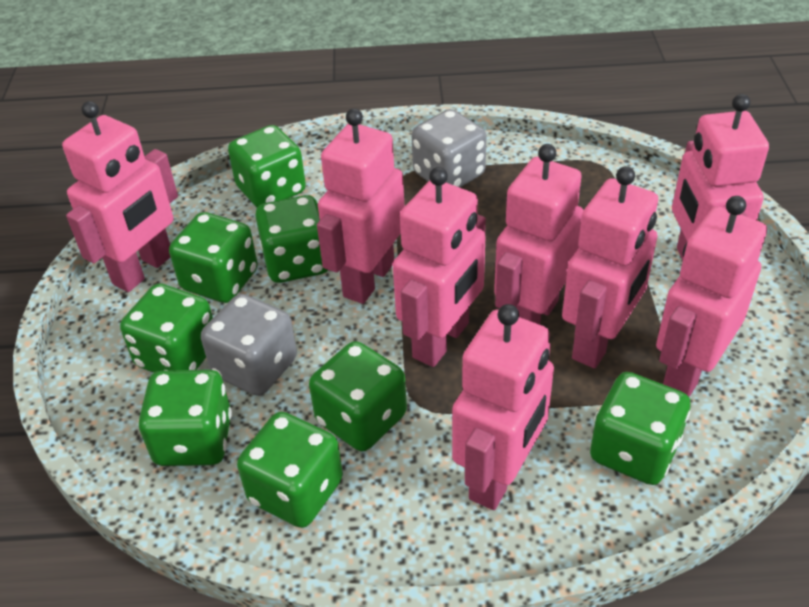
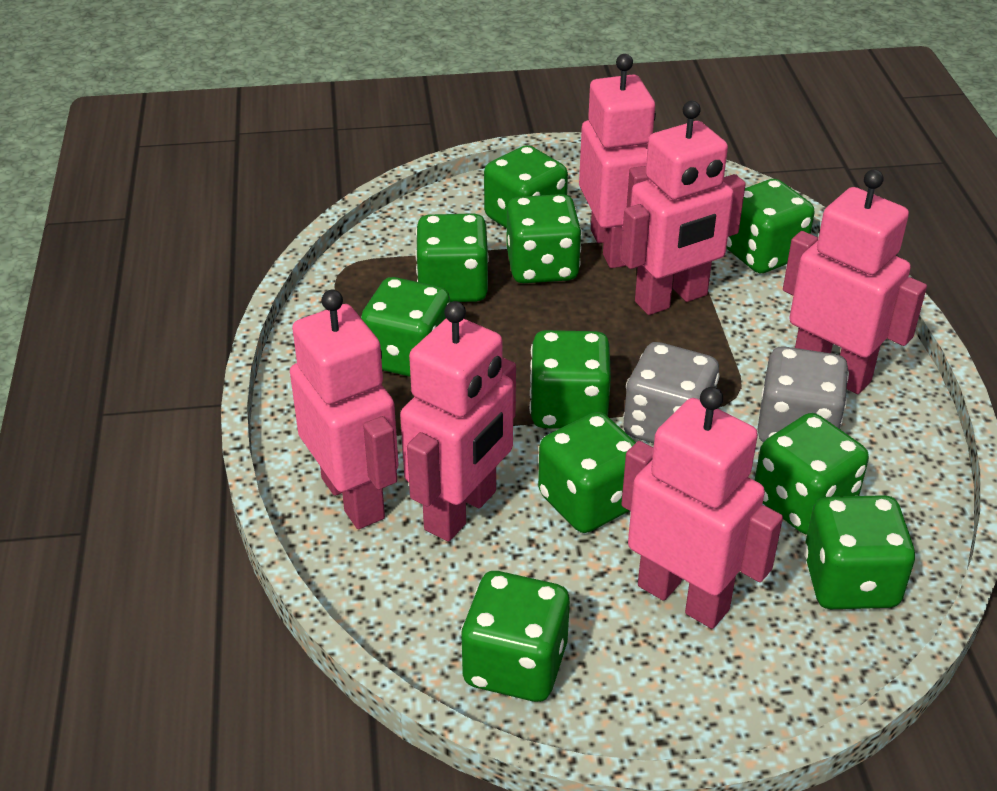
green dice: 8 -> 10
pink robot: 8 -> 6

